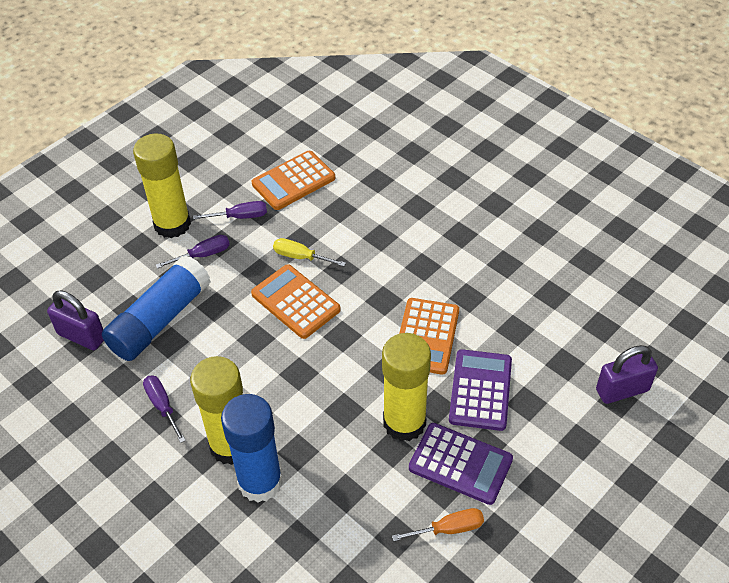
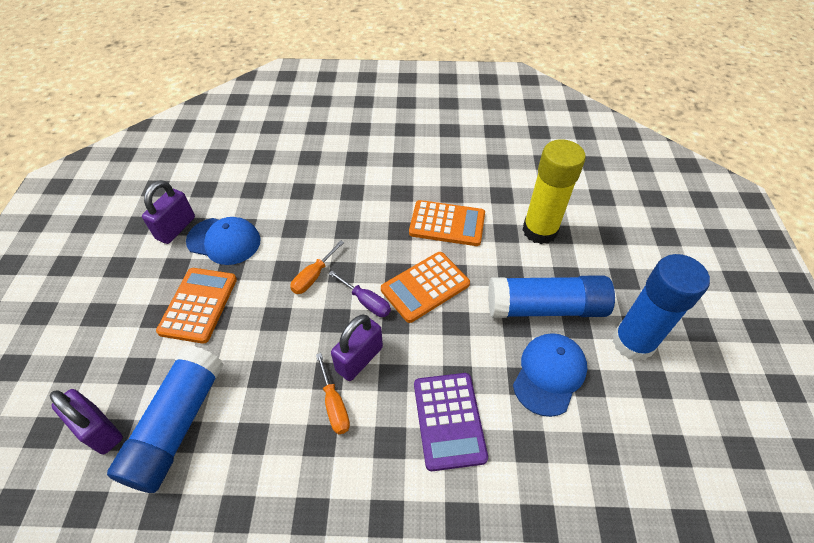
blue cap: 0 -> 2
blue glue stick: 2 -> 3
orange screwdriver: 1 -> 2
purple calculator: 2 -> 1
purple padlock: 2 -> 3
purple screwdriver: 3 -> 1
yellow glue stick: 3 -> 1
yellow screwdriver: 1 -> 0

